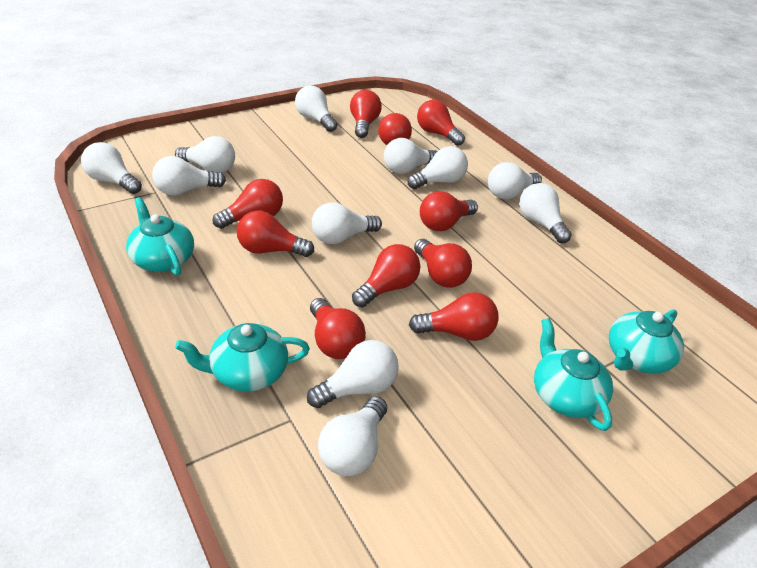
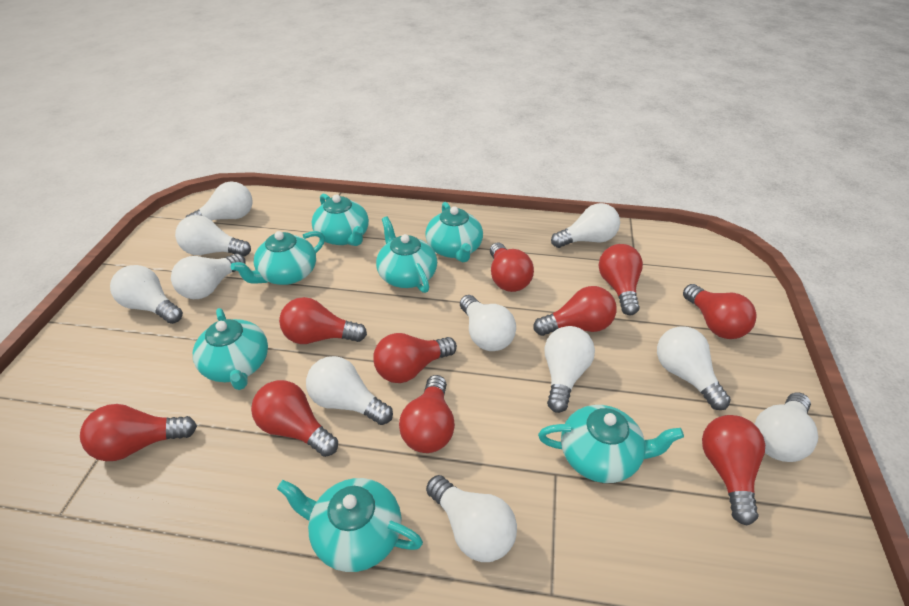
turquoise teapot: 4 -> 7

